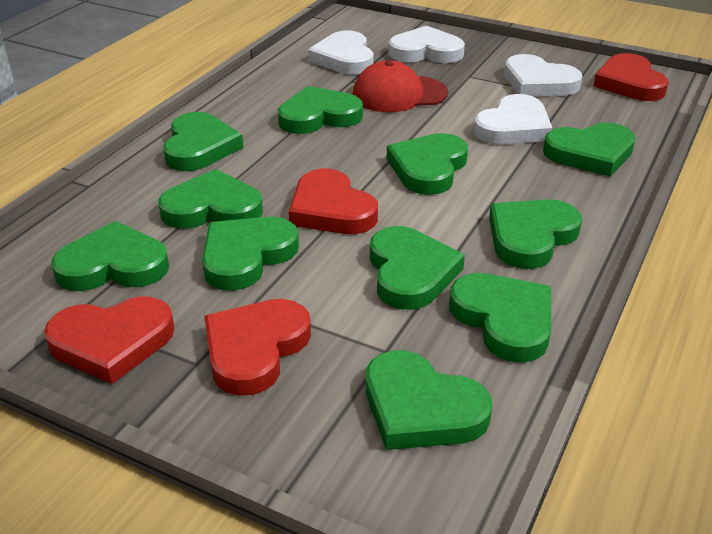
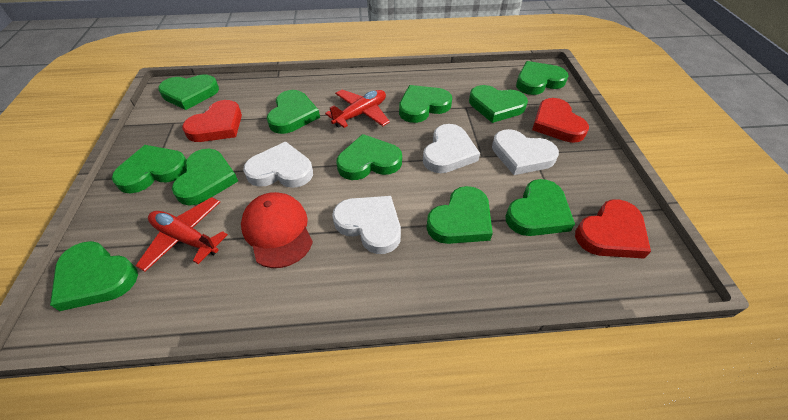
red heart: 4 -> 3
red plane: 0 -> 2

